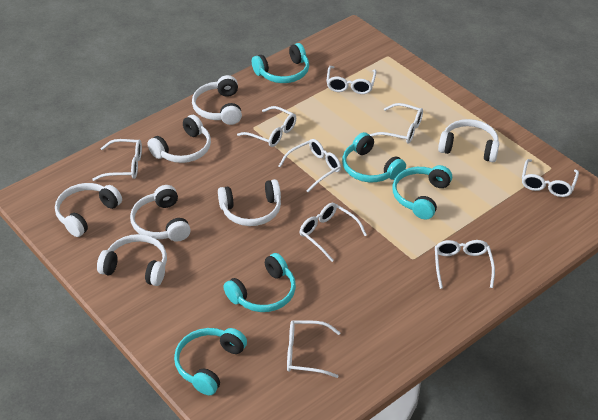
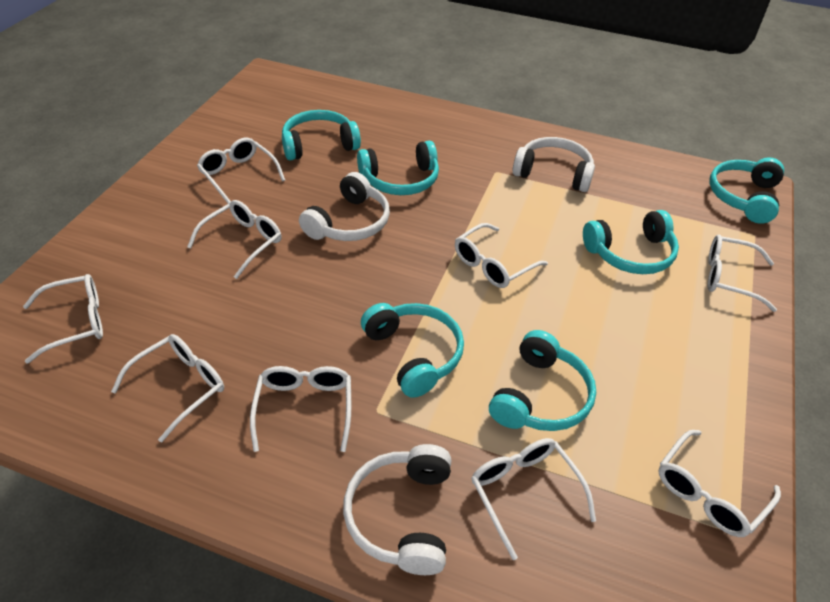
turquoise headphones: 5 -> 6
white headphones: 7 -> 3

